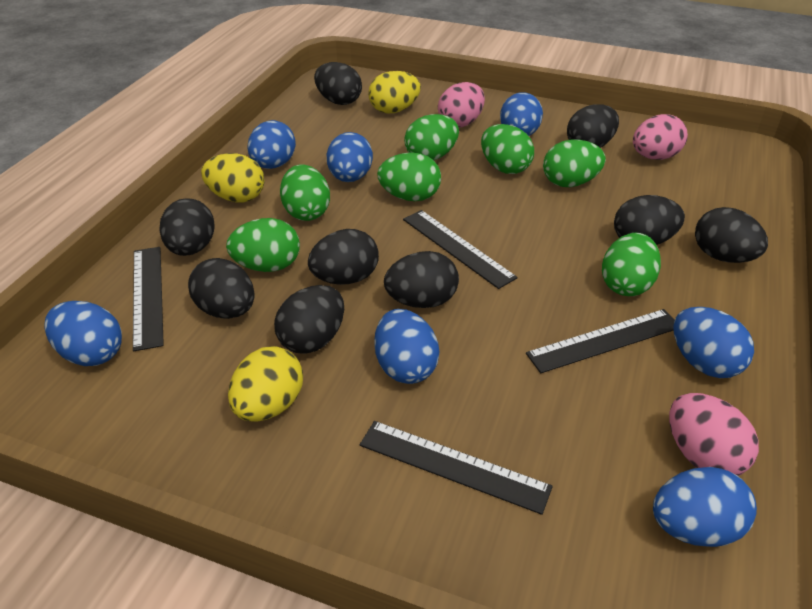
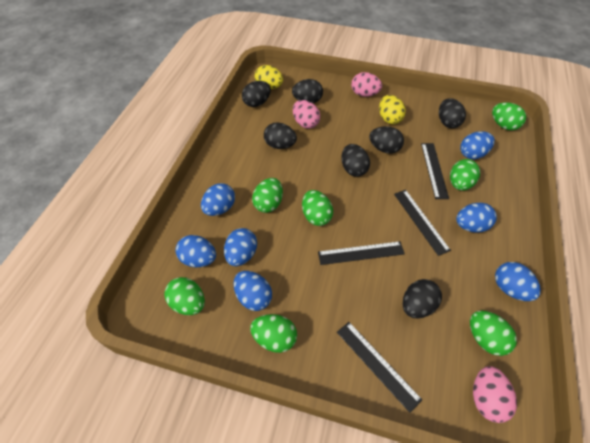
black egg: 9 -> 7
yellow egg: 3 -> 2

